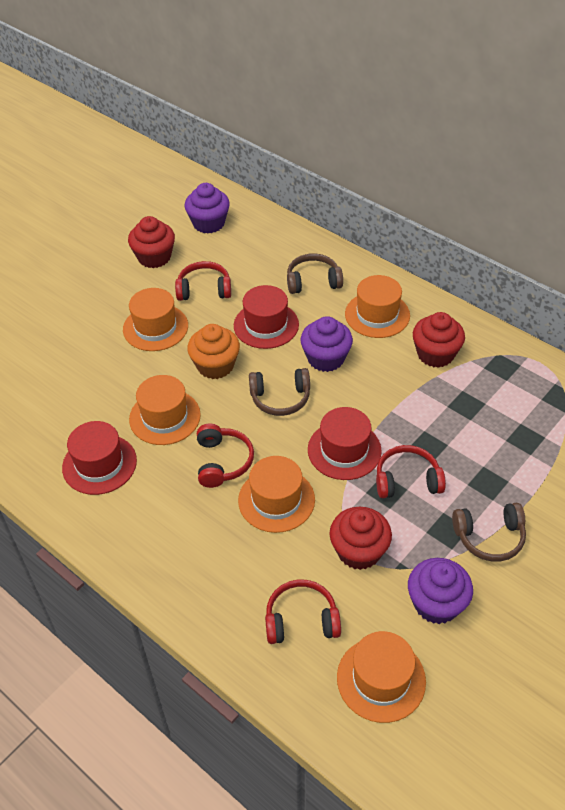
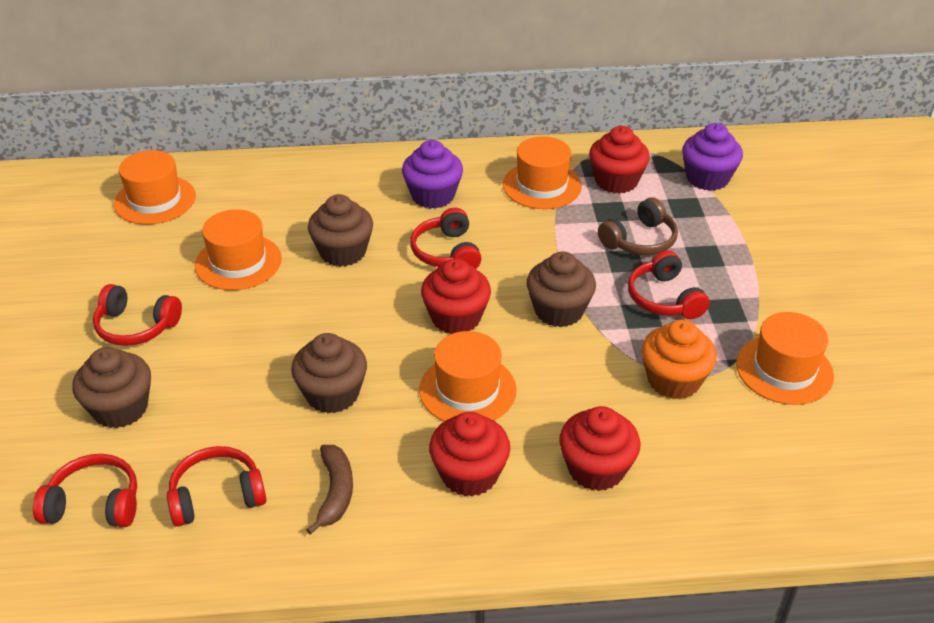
brown banana: 0 -> 1
brown cupcake: 0 -> 4
brown headphones: 3 -> 1
purple cupcake: 3 -> 2
red cupcake: 3 -> 4
red hat: 3 -> 0
red headphones: 4 -> 5

